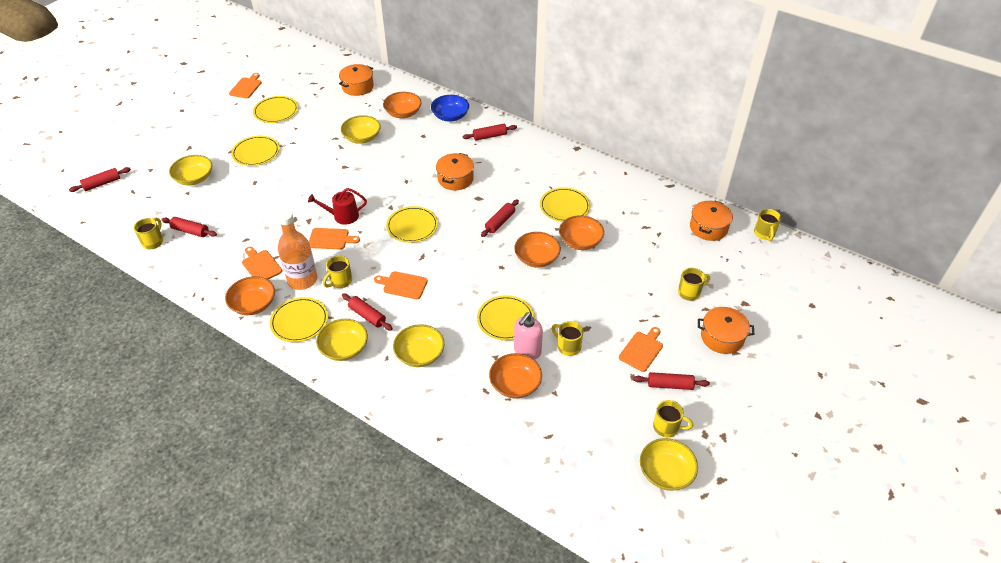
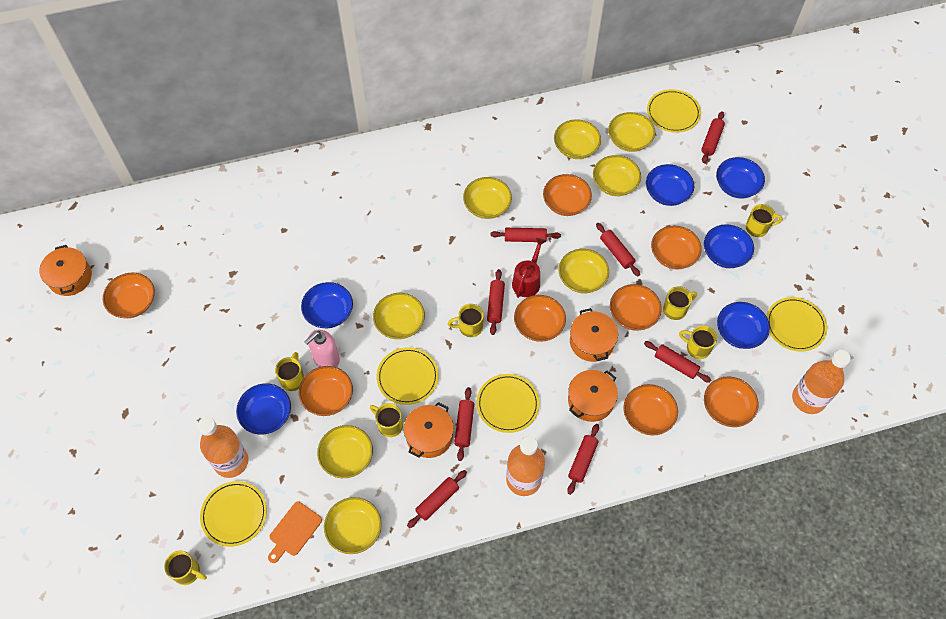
blue bowl: 1 -> 6
orange bottle: 1 -> 3
orange bowl: 5 -> 8
orange cutting board: 5 -> 1
red rolling pin: 6 -> 8
yellow bowl: 5 -> 8
yellow mug: 6 -> 7
yellow plate: 6 -> 5

